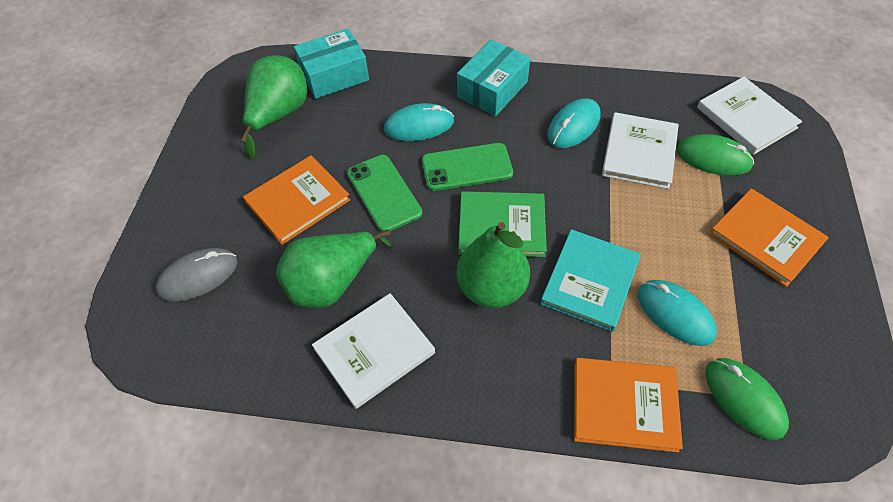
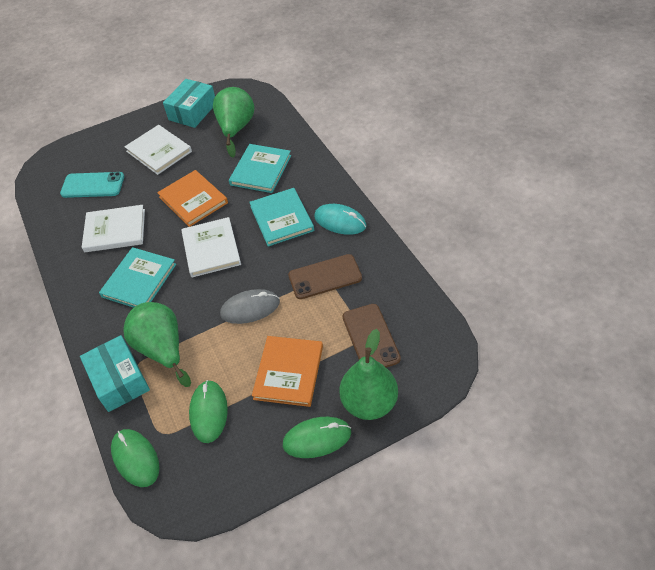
brown phone: 0 -> 2
green book: 1 -> 0
green mouse: 2 -> 3
green phone: 2 -> 0
orange book: 3 -> 2
turquoise book: 1 -> 3
turquoise mouse: 3 -> 1
turquoise phone: 0 -> 1

